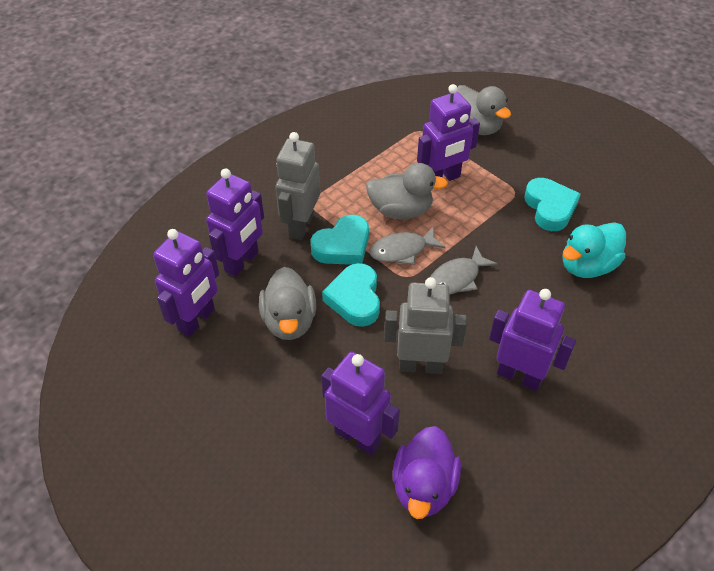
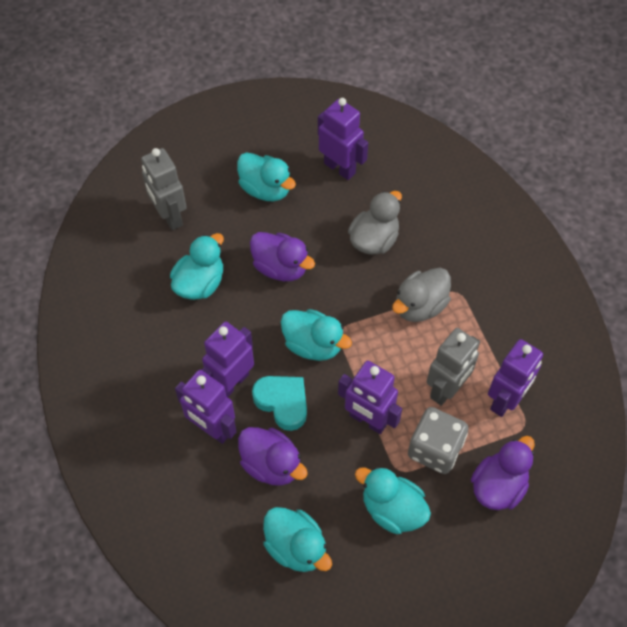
grey dice: 0 -> 1
grey duck: 3 -> 2
grey fish: 2 -> 0
purple duck: 1 -> 3
turquoise duck: 1 -> 5
turquoise heart: 3 -> 1

